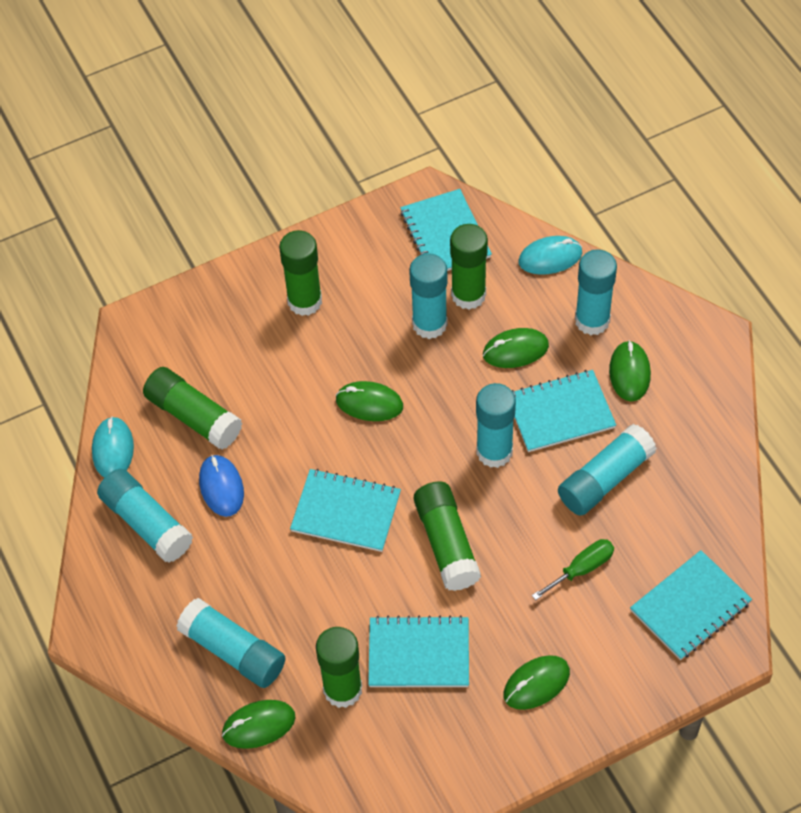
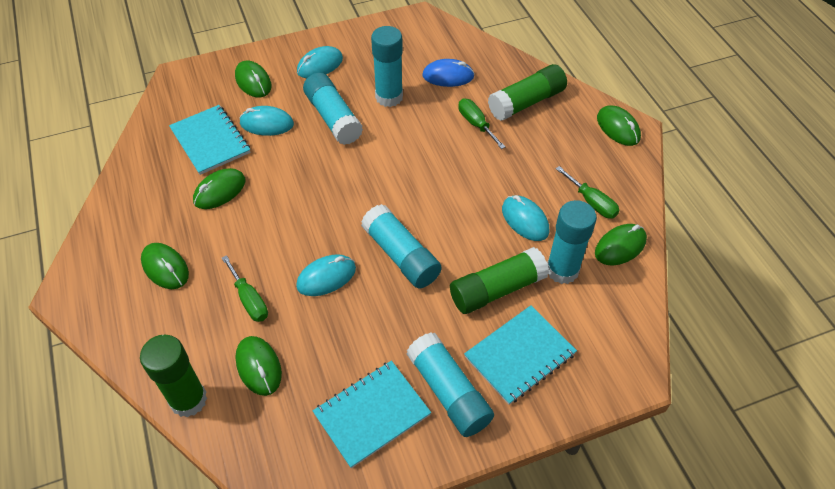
green glue stick: 5 -> 3
green mouse: 5 -> 6
green screwdriver: 1 -> 3
turquoise glue stick: 6 -> 5
turquoise mouse: 2 -> 4
turquoise notebook: 5 -> 3

